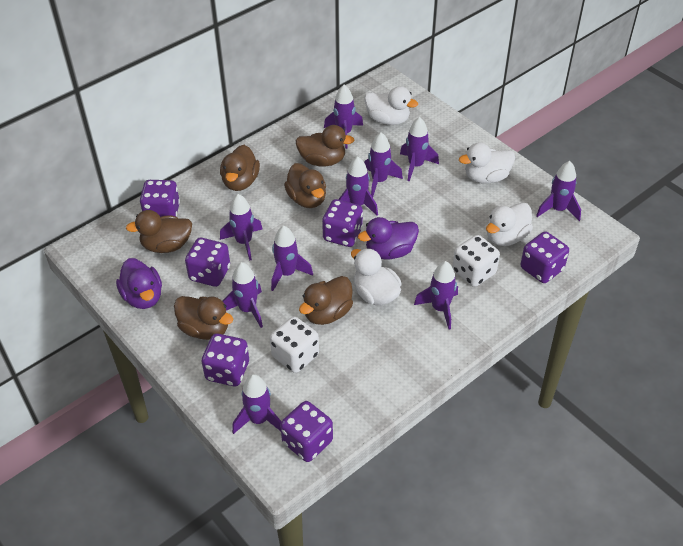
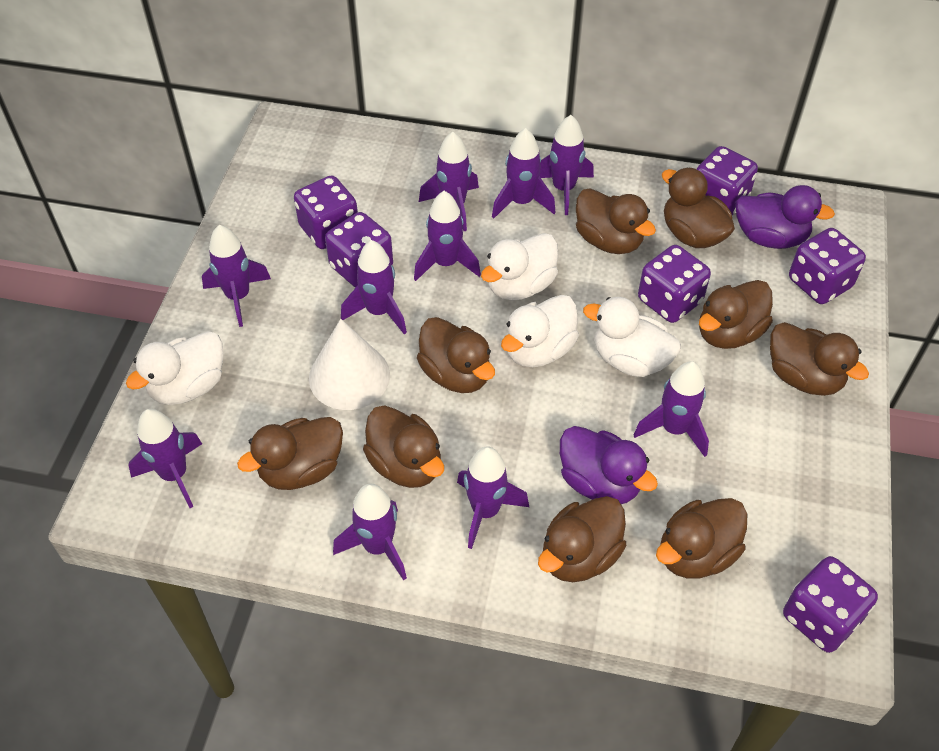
brown duck: 6 -> 9
white cone: 0 -> 1
white dice: 2 -> 0

